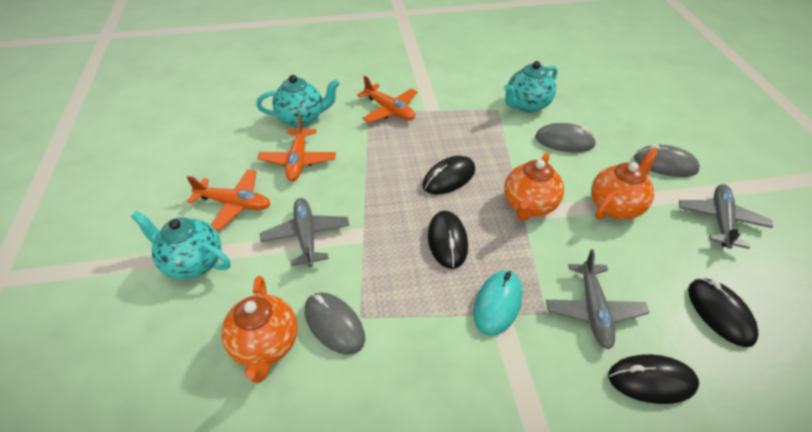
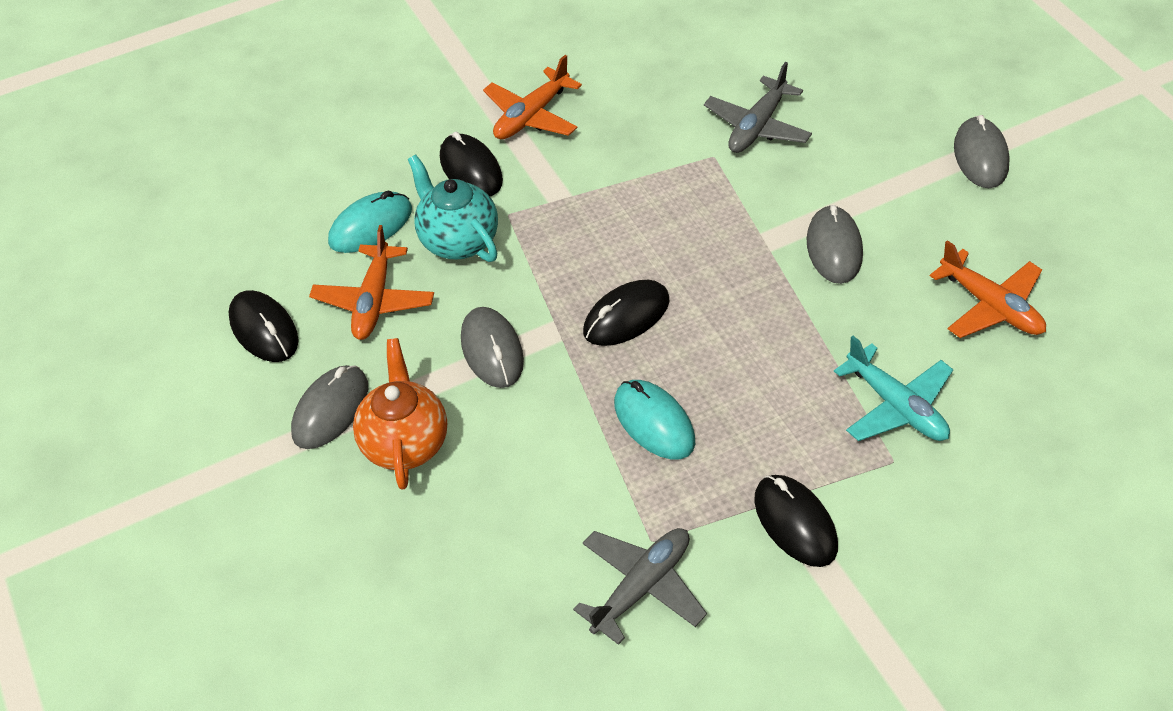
grey mouse: 3 -> 4
grey plane: 3 -> 2
orange teapot: 3 -> 1
turquoise mouse: 1 -> 2
turquoise plane: 0 -> 1
turquoise teapot: 3 -> 1

